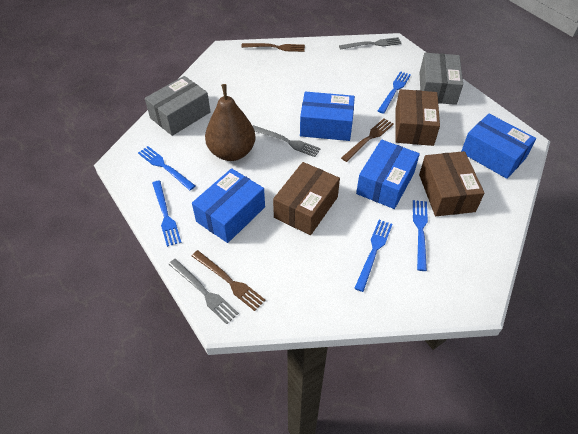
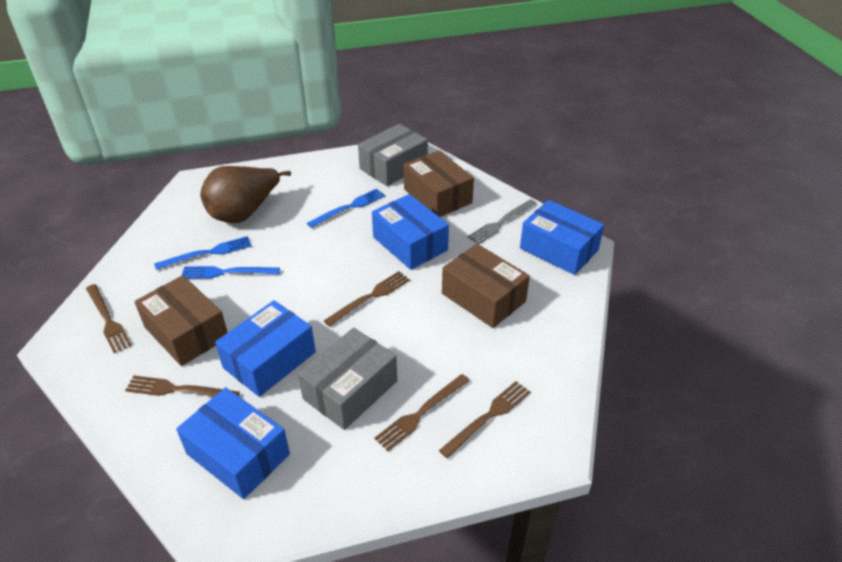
blue fork: 5 -> 3
brown fork: 3 -> 5
grey fork: 3 -> 1

